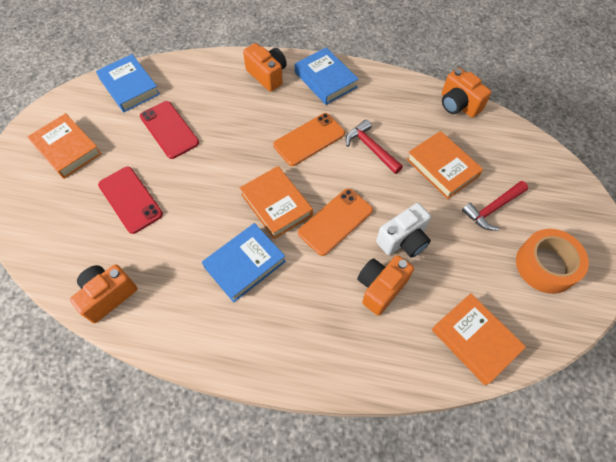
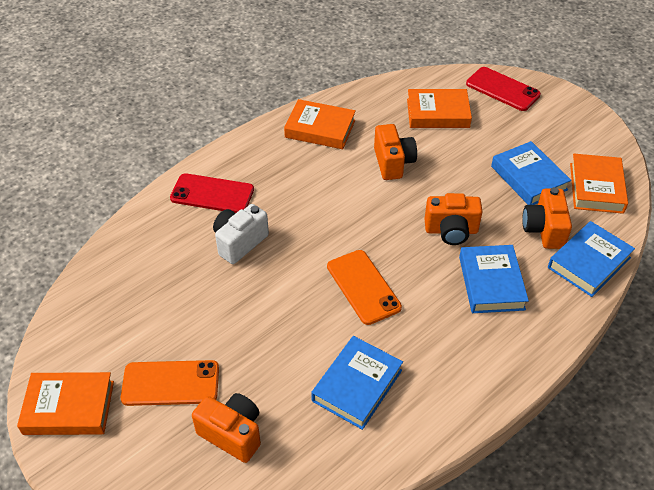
blue book: 3 -> 4
orange tape: 1 -> 0
red hammer: 2 -> 0

